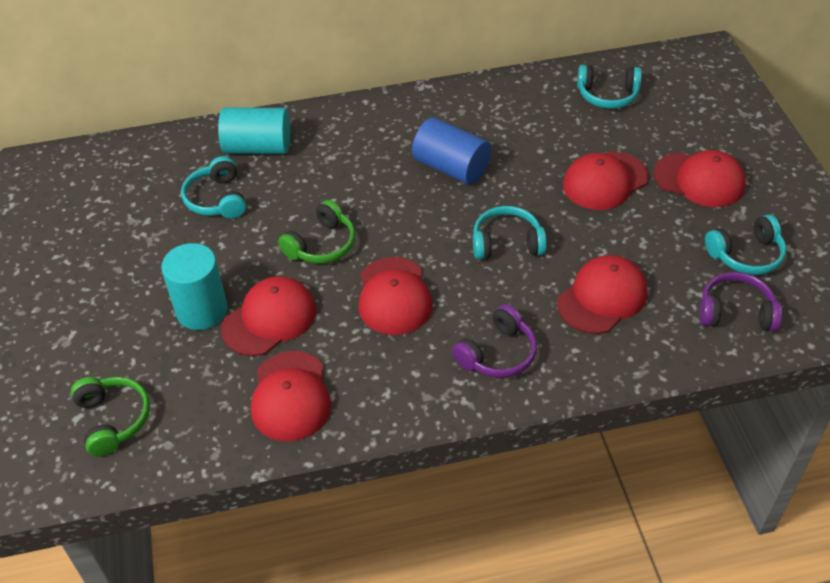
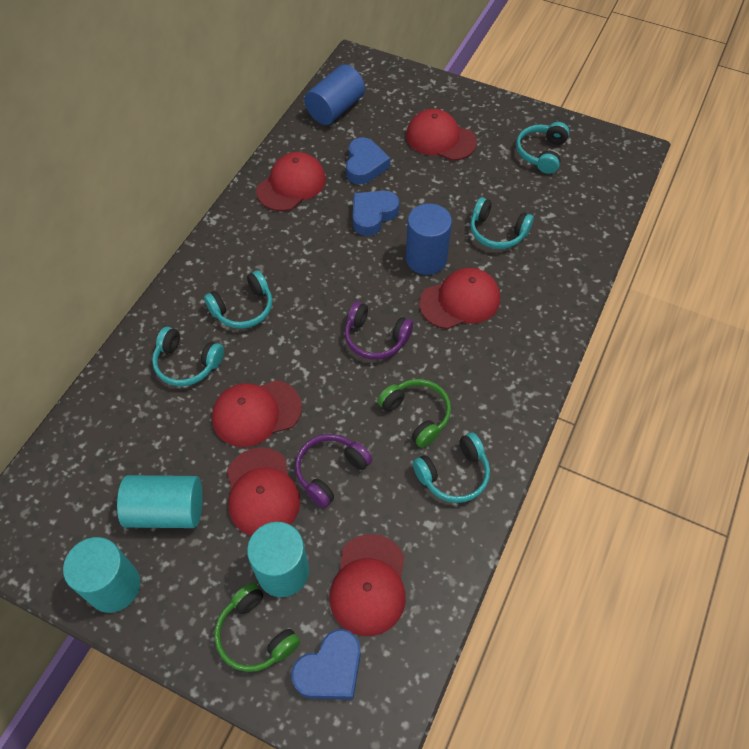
blue cylinder: 1 -> 2
blue heart: 0 -> 3
turquoise cylinder: 2 -> 3
turquoise headphones: 4 -> 5

